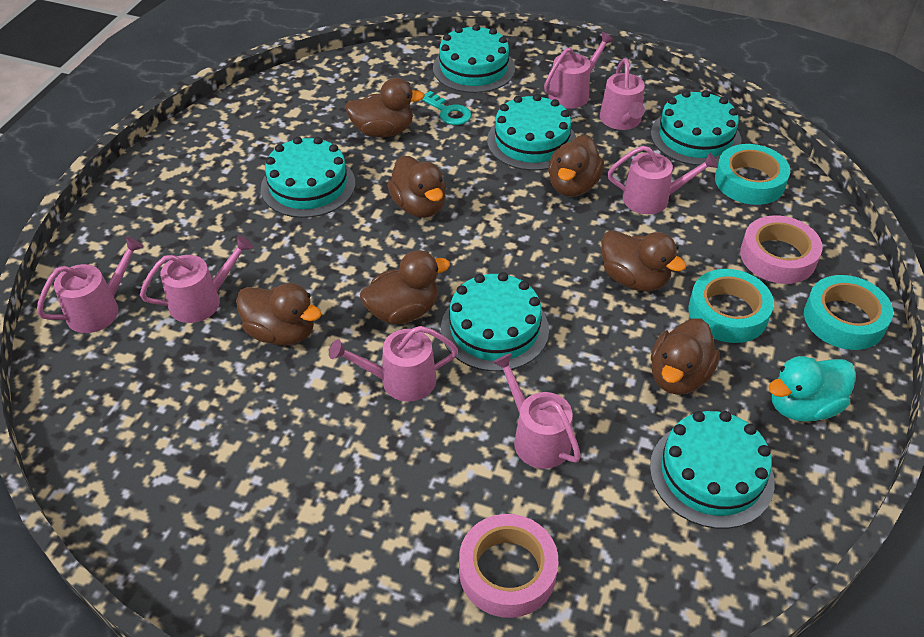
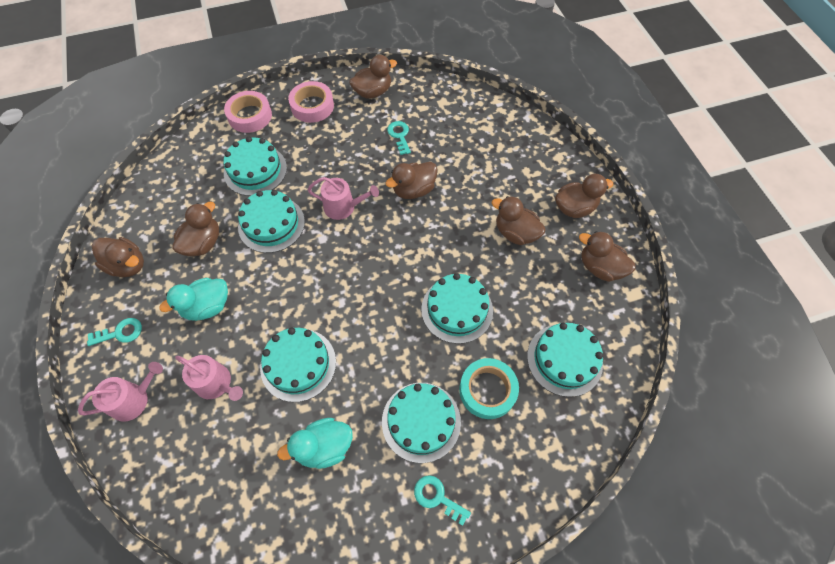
pink watering can: 7 -> 3
turquoise duck: 1 -> 2
turquoise key: 1 -> 3
turquoise tape: 3 -> 1

